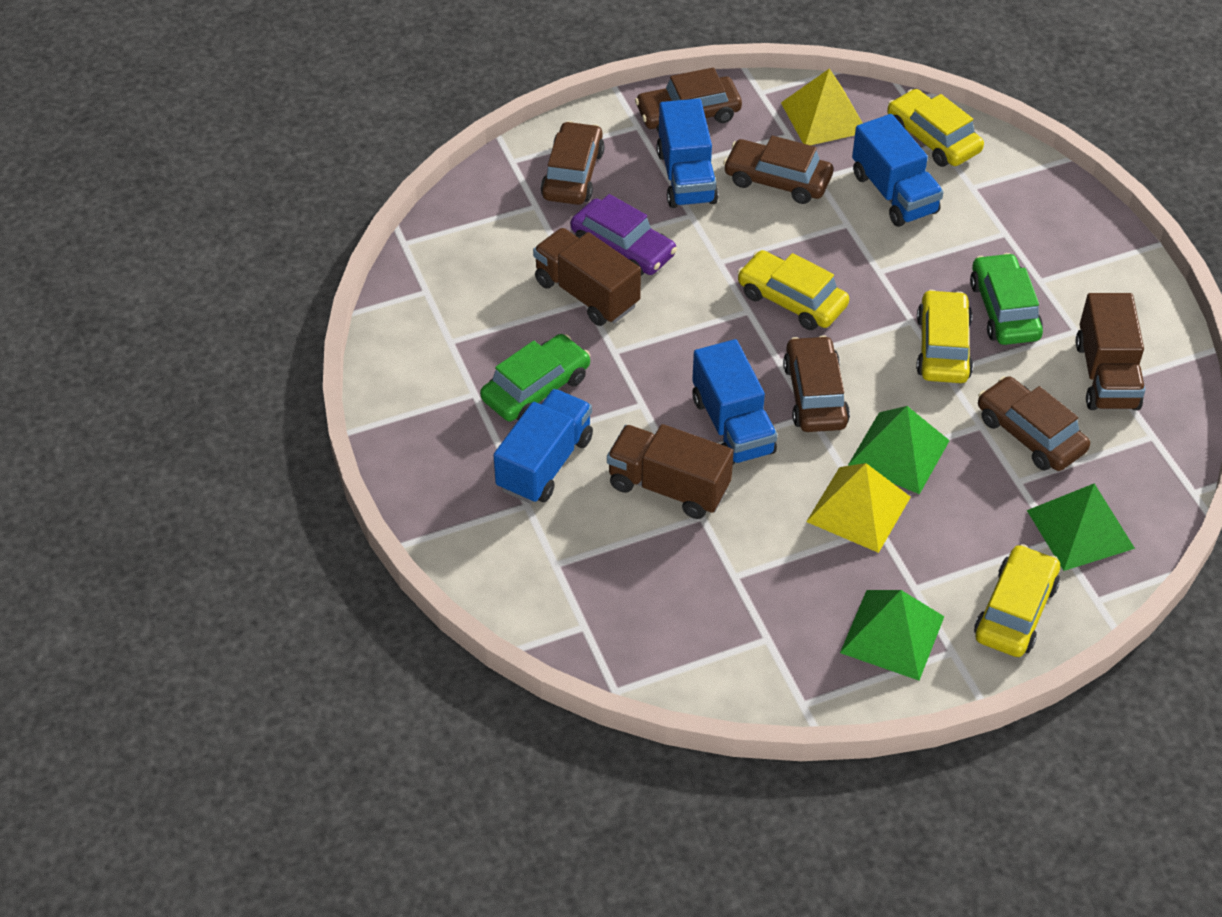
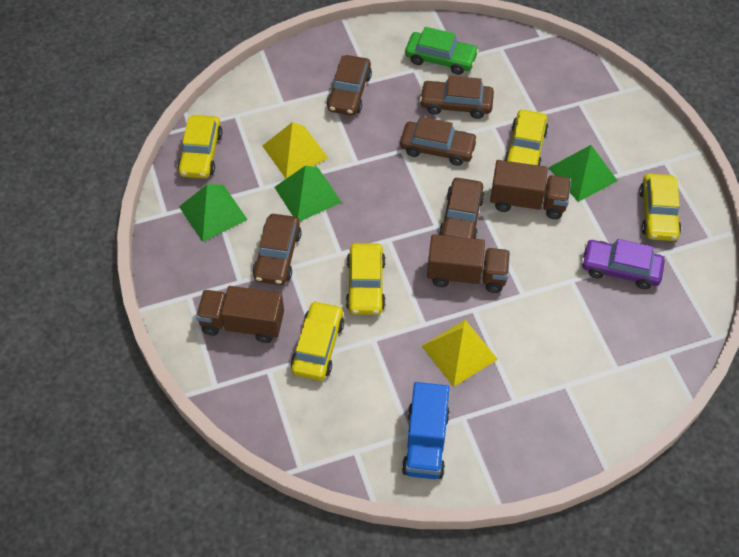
blue truck: 4 -> 1
green car: 2 -> 1
yellow car: 4 -> 5

